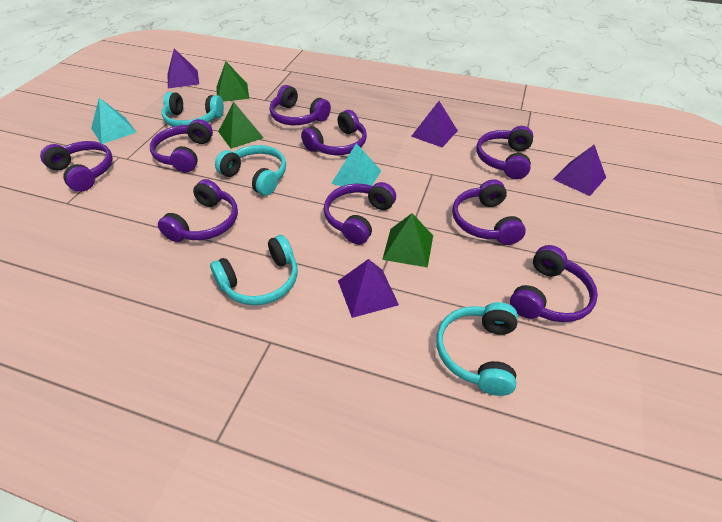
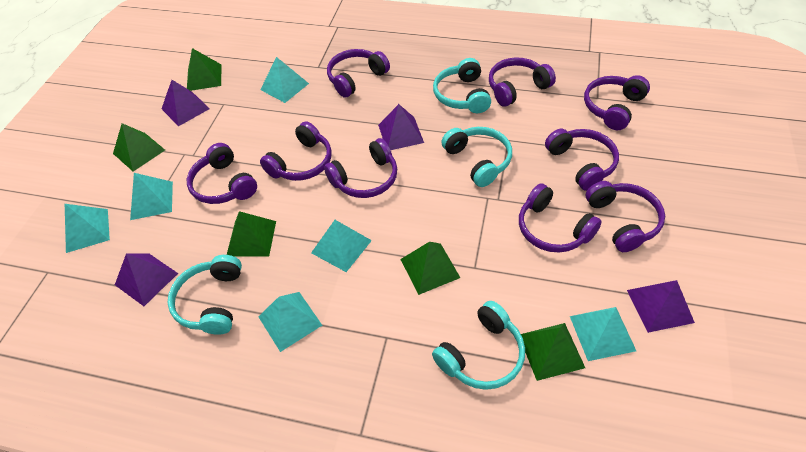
green pyramid: 3 -> 5
turquoise pyramid: 2 -> 6

